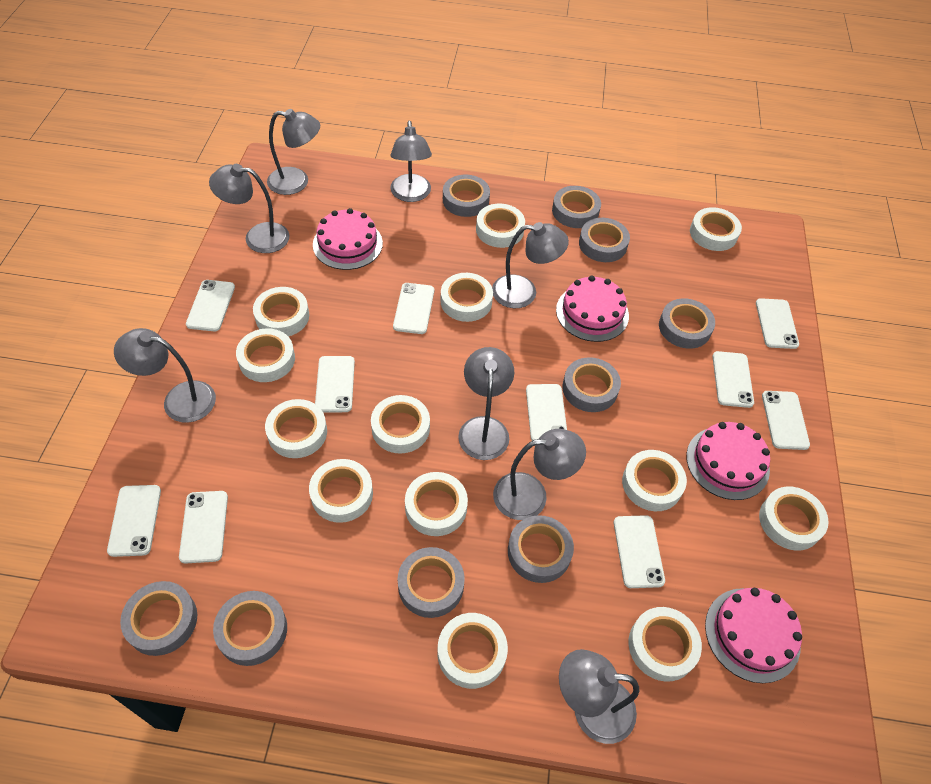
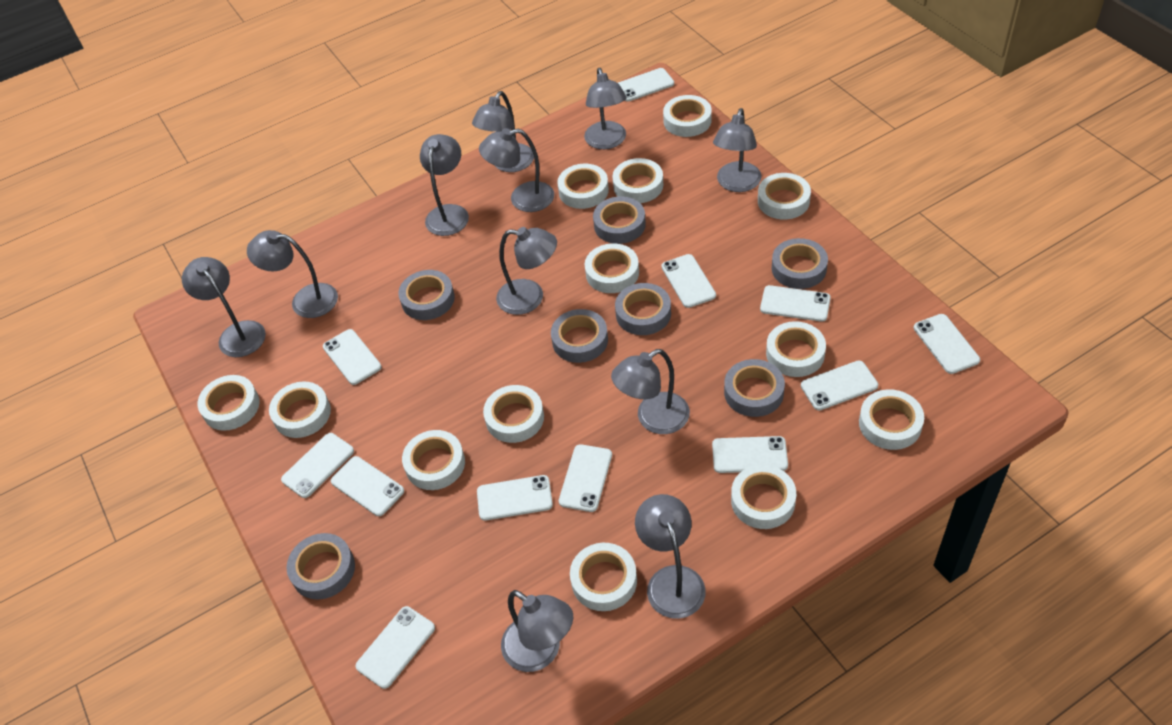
grey lamp: 8 -> 11
grey tape: 9 -> 7
pink cake: 4 -> 0
white phone: 10 -> 12

